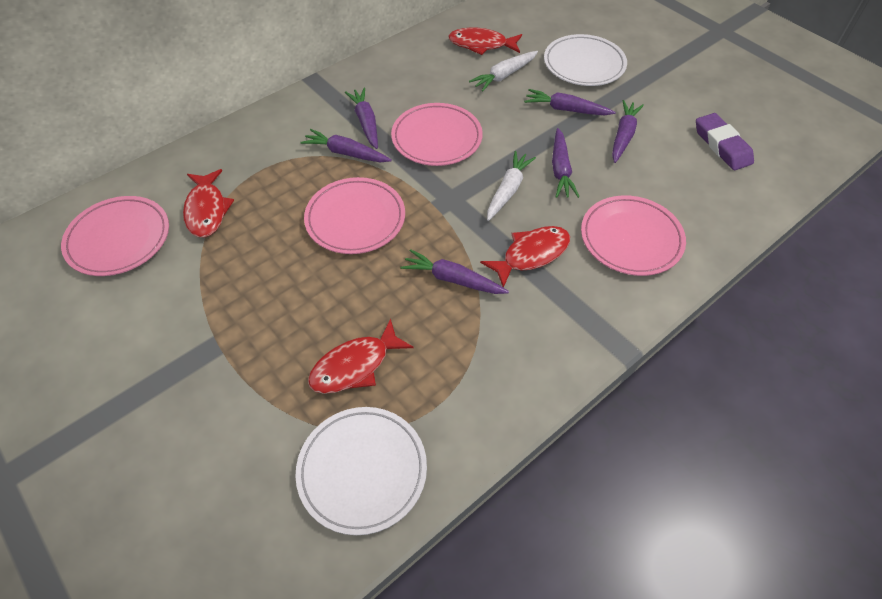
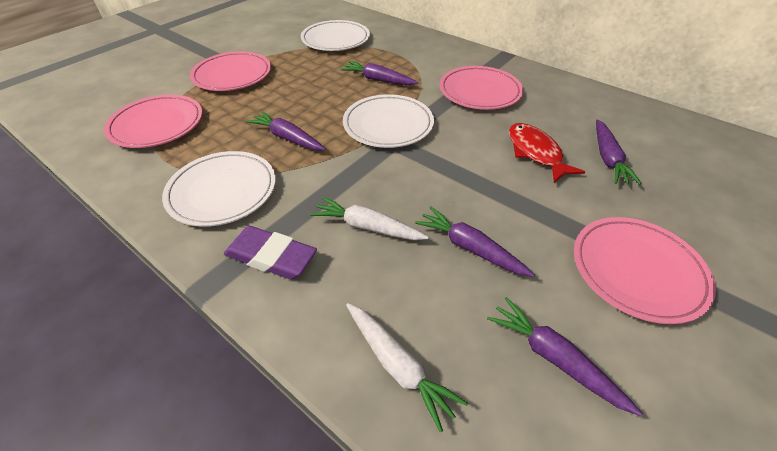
purple carrot: 6 -> 5
red fish: 4 -> 1
white plate: 2 -> 3

